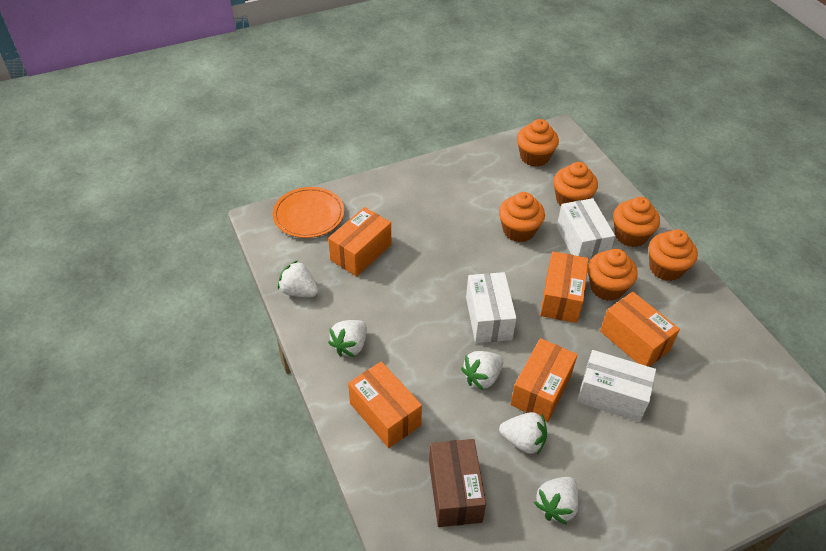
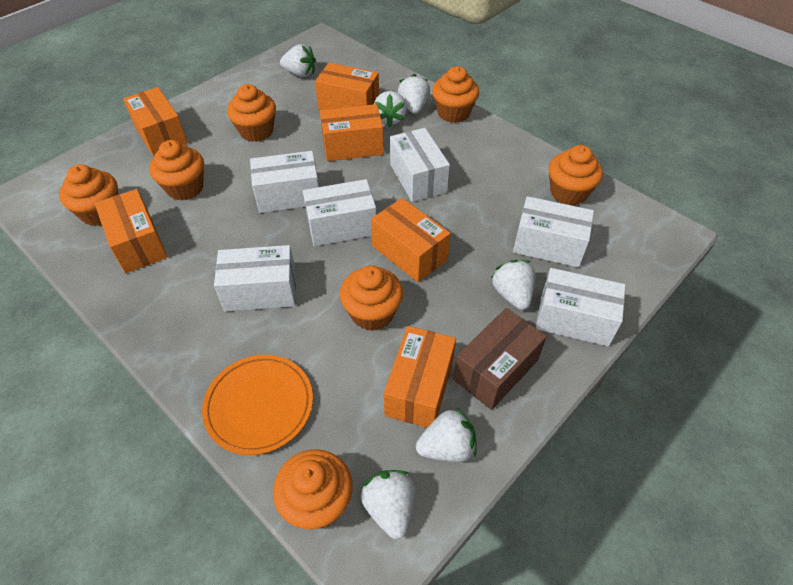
orange box: 5 -> 6
orange cupcake: 6 -> 7
white box: 3 -> 6
white strawberry: 5 -> 6

